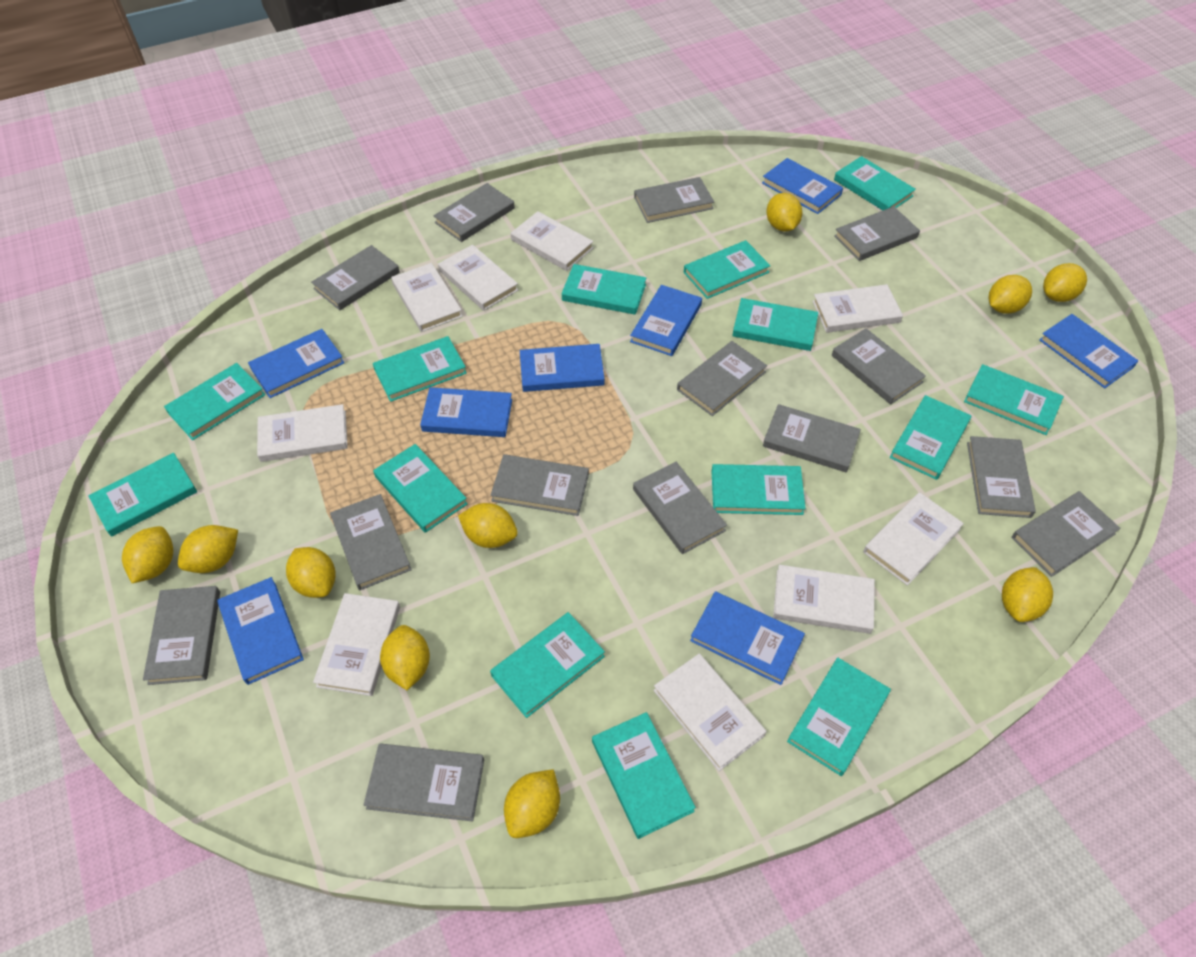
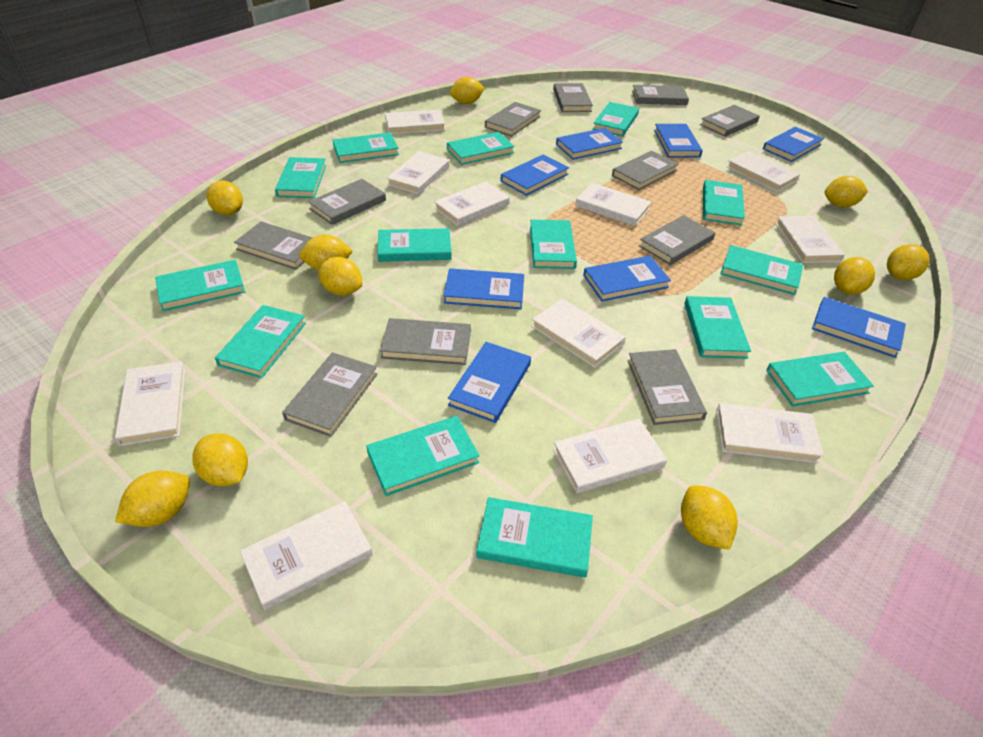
grey book: 14 -> 11
white book: 9 -> 11

